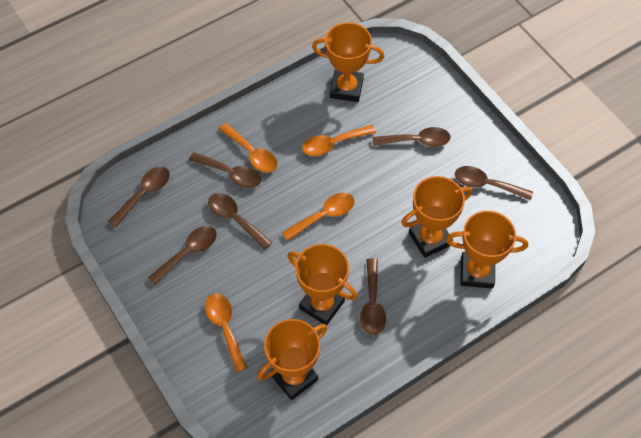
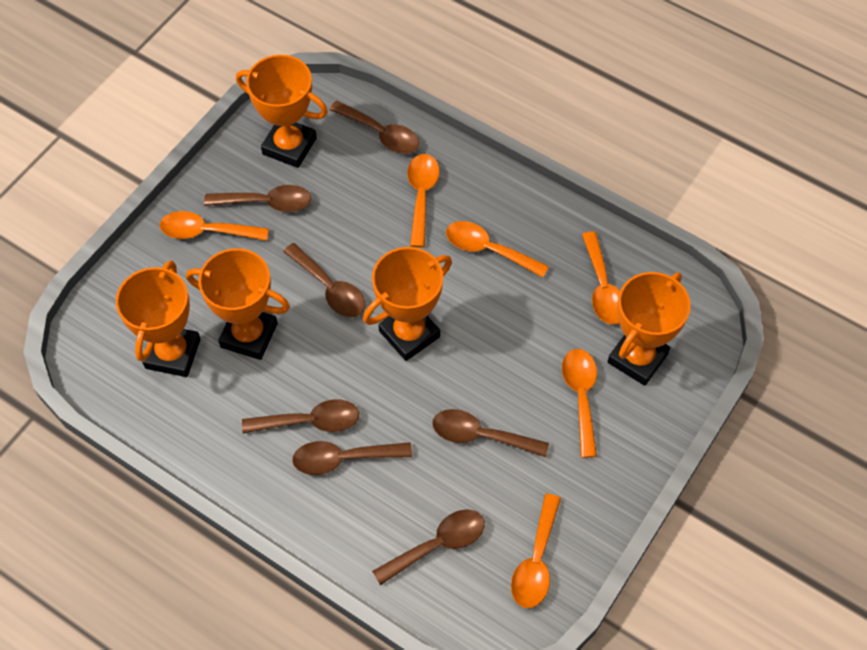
orange spoon: 4 -> 6

